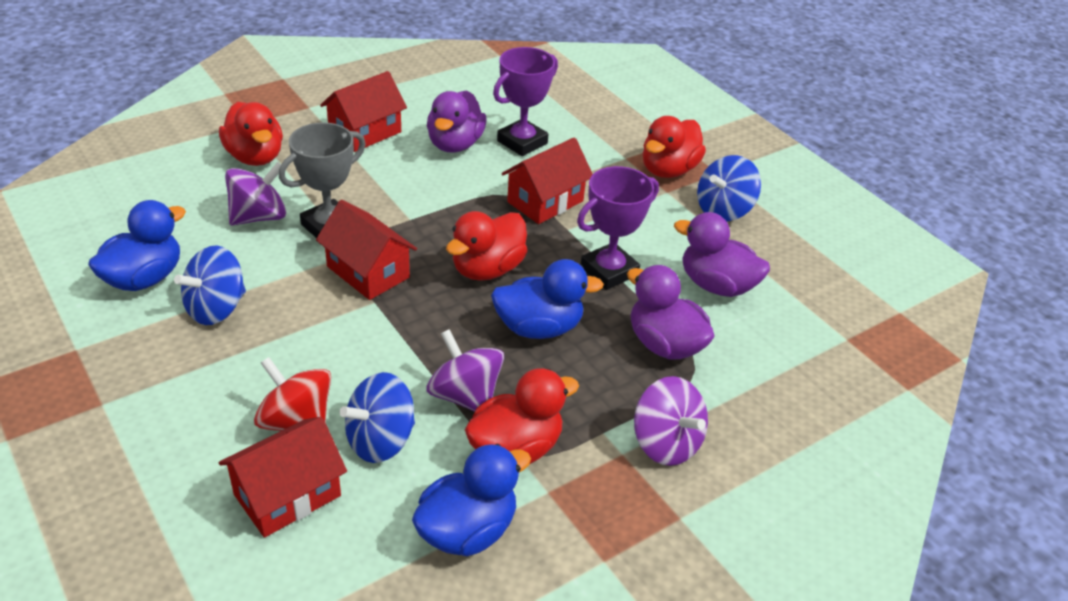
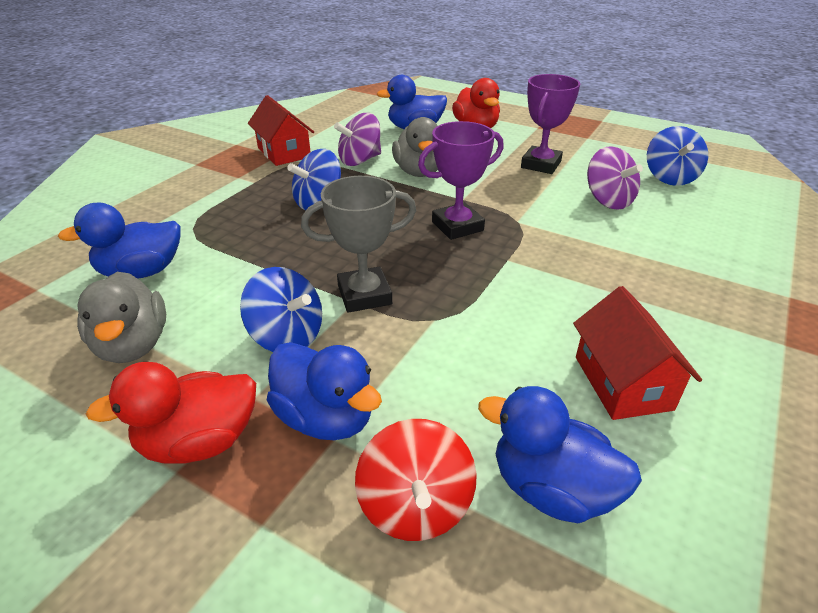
blue duck: 3 -> 4
grey duck: 0 -> 2
purple duck: 3 -> 0
purple spinning top: 3 -> 2
red duck: 4 -> 2
red house: 4 -> 2

